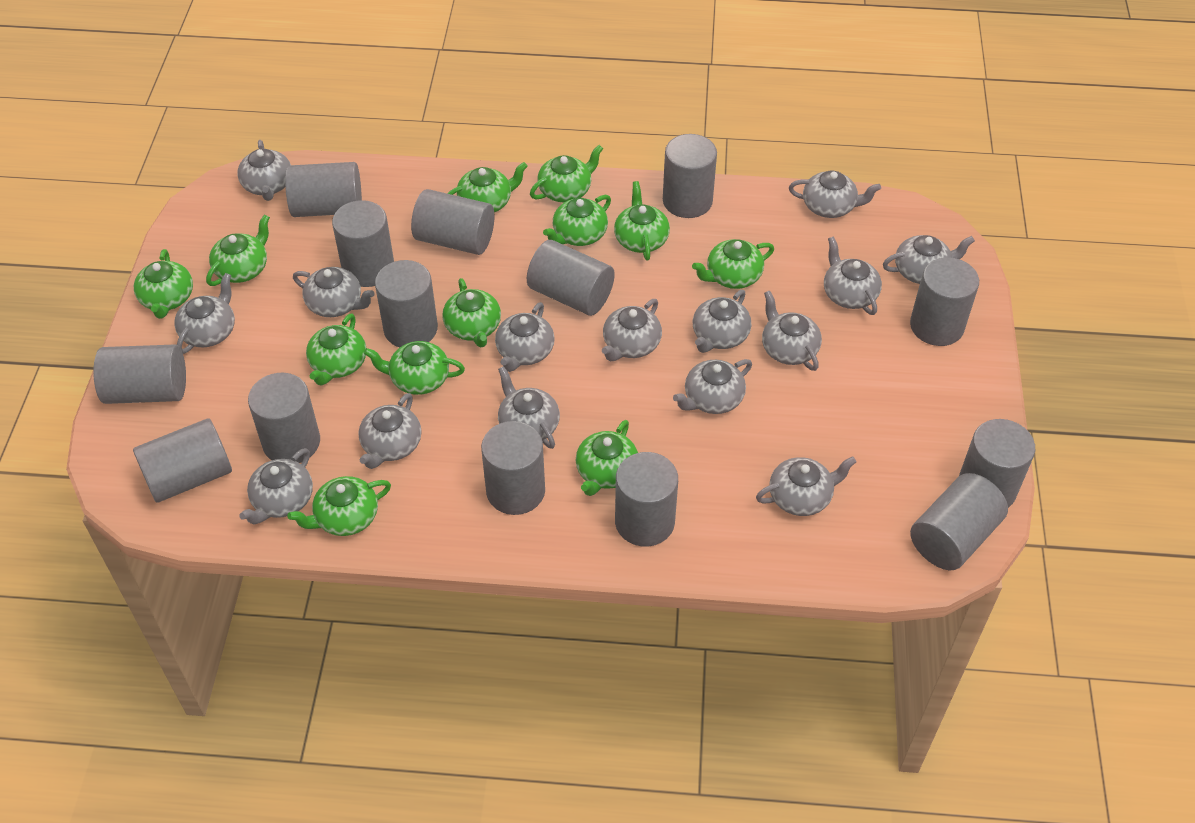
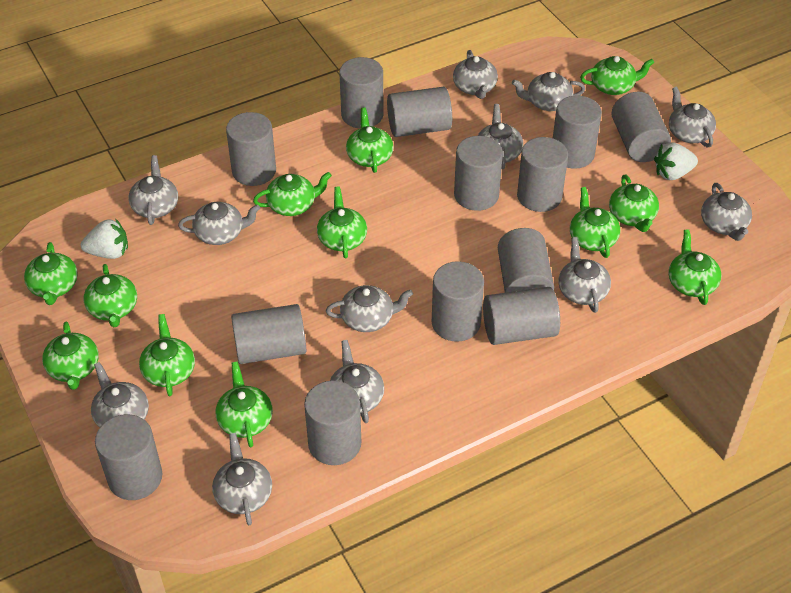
grey cylinder: 14 -> 13
grey teapot: 15 -> 12
white strawberry: 0 -> 2

